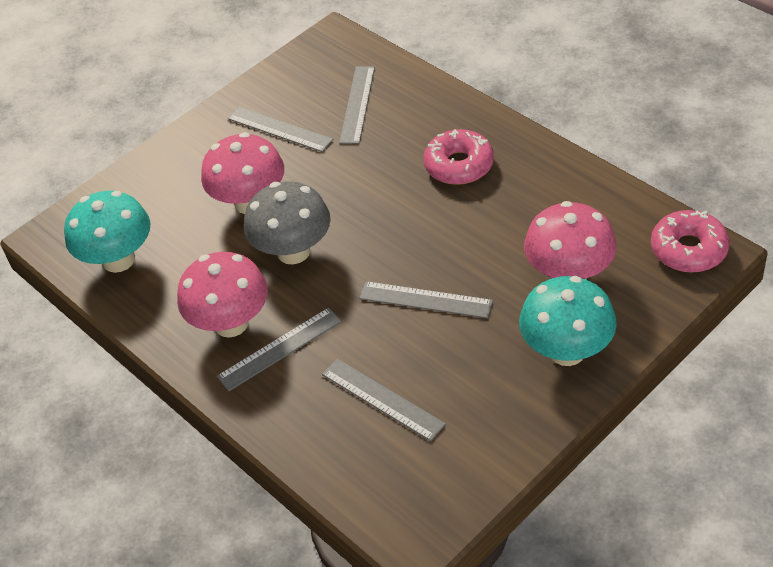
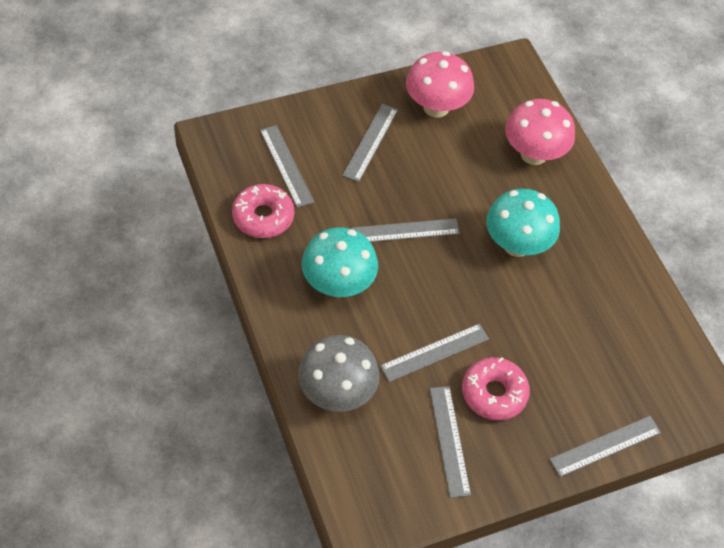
grey ruler: 5 -> 6
pink mushroom: 3 -> 2

